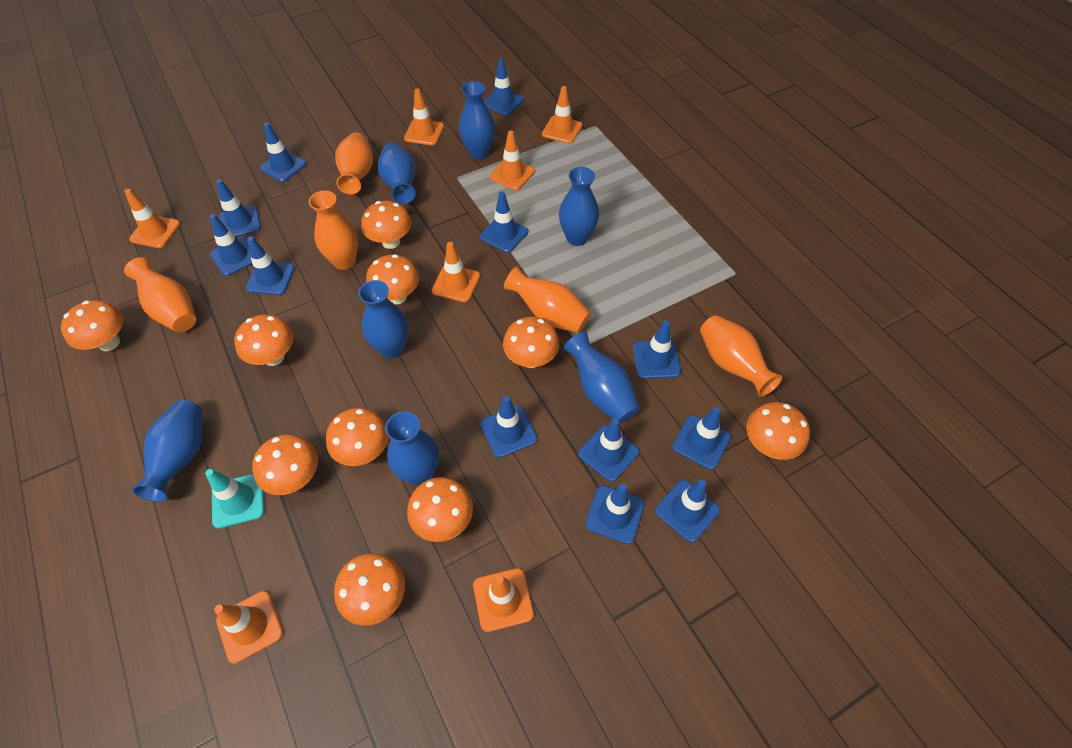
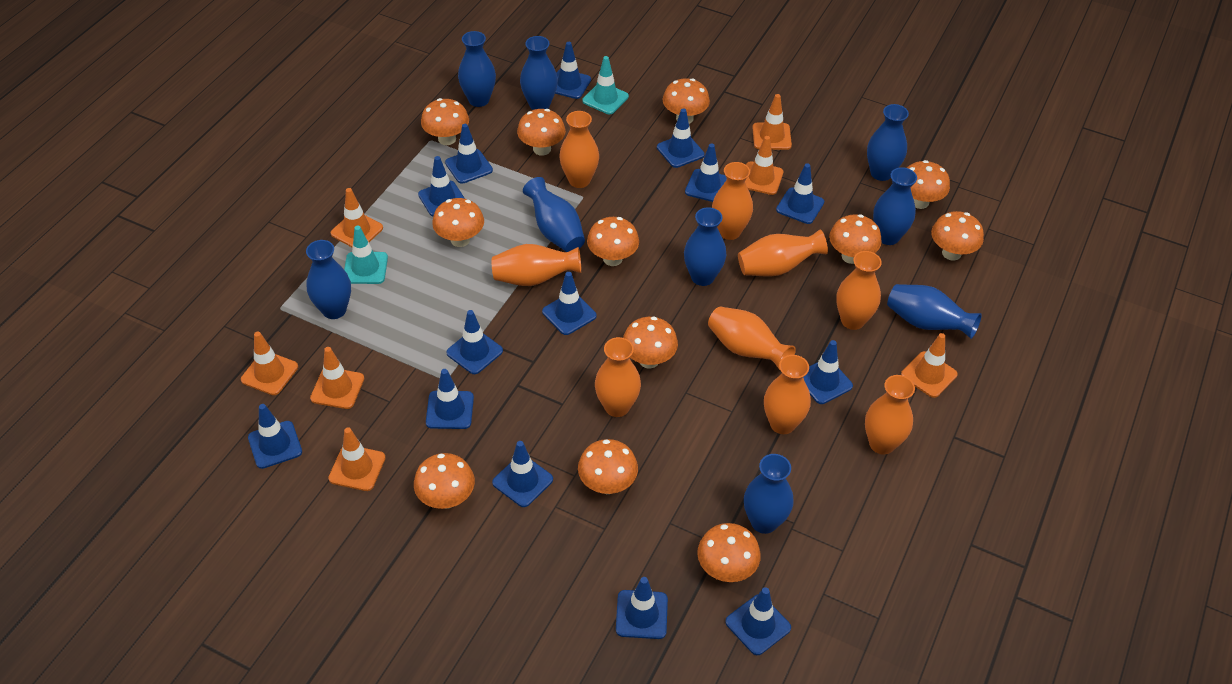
blue traffic cone: 12 -> 14
blue vase: 7 -> 9
orange mushroom: 10 -> 12
orange vase: 5 -> 9
turquoise traffic cone: 1 -> 2

